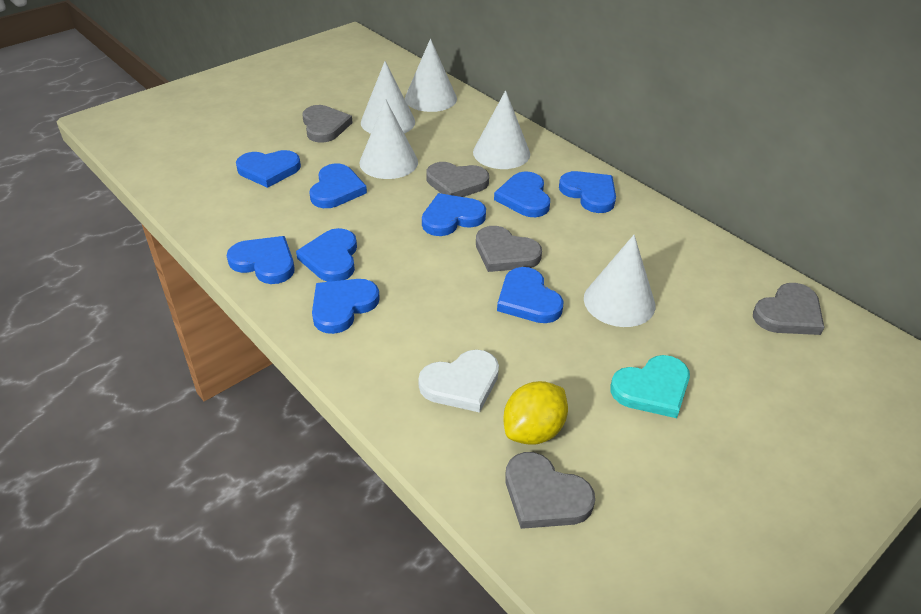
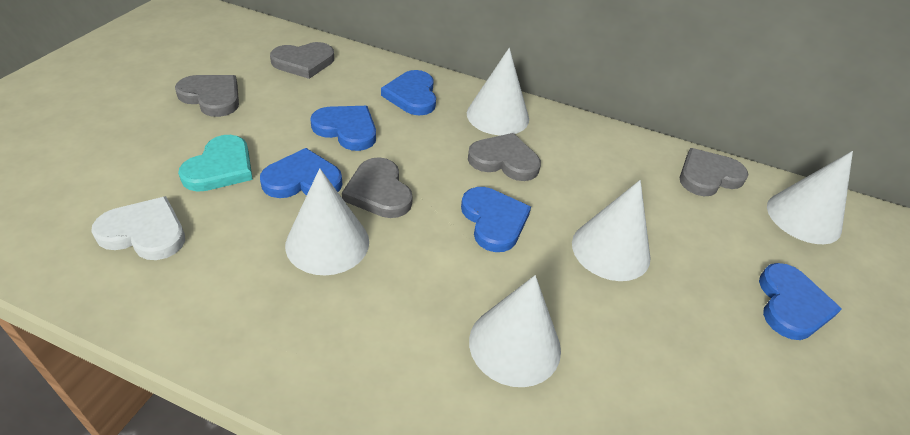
blue heart: 9 -> 5
yellow lemon: 1 -> 0

